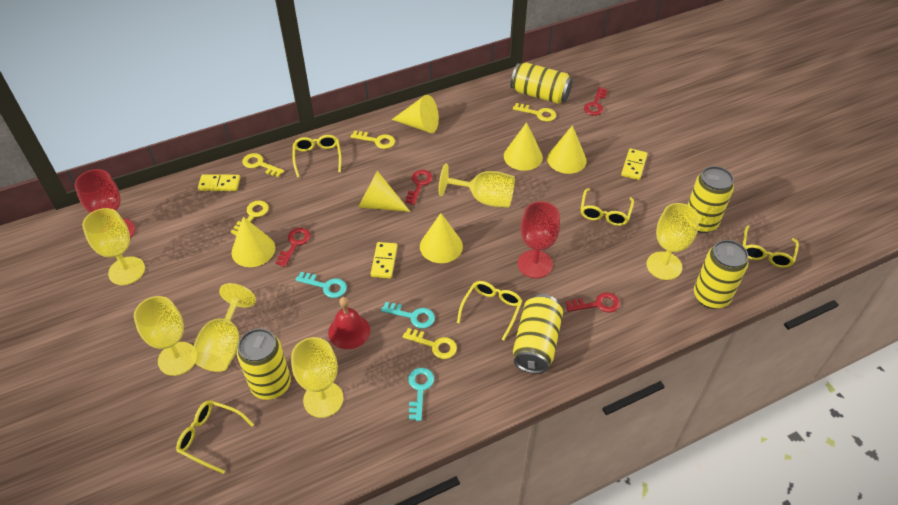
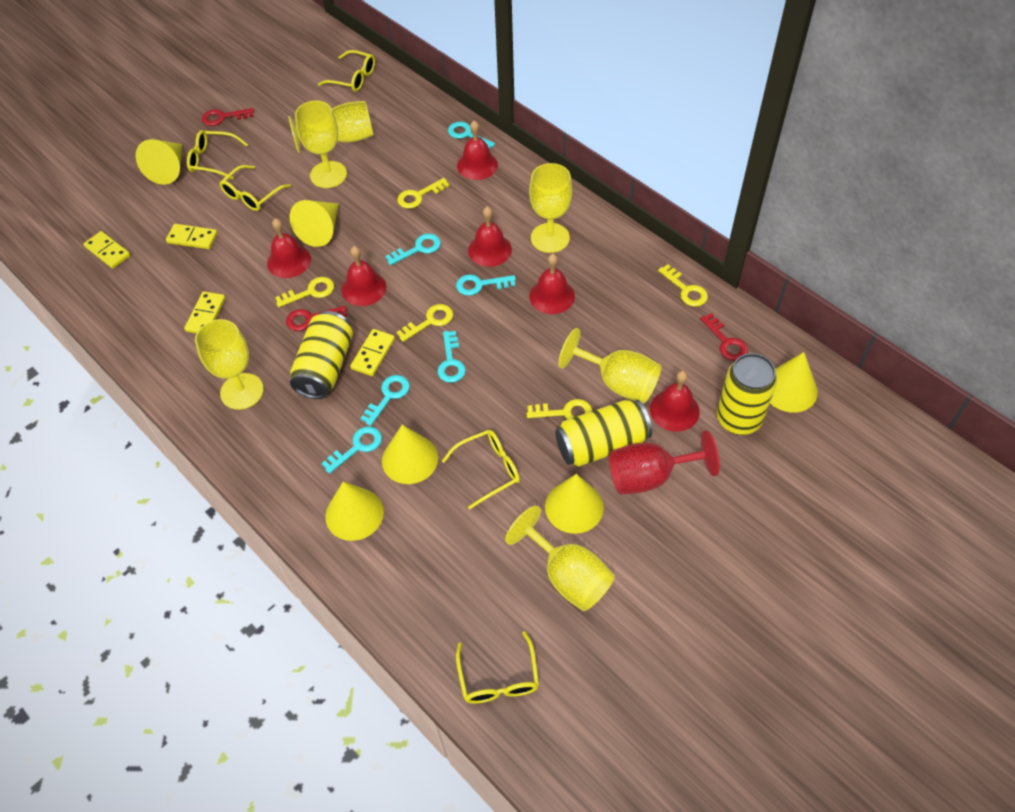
red bell: 1 -> 6
red goblet: 2 -> 1
red key: 4 -> 3
turquoise key: 3 -> 6
yellow can: 5 -> 3
yellow domino: 3 -> 4

